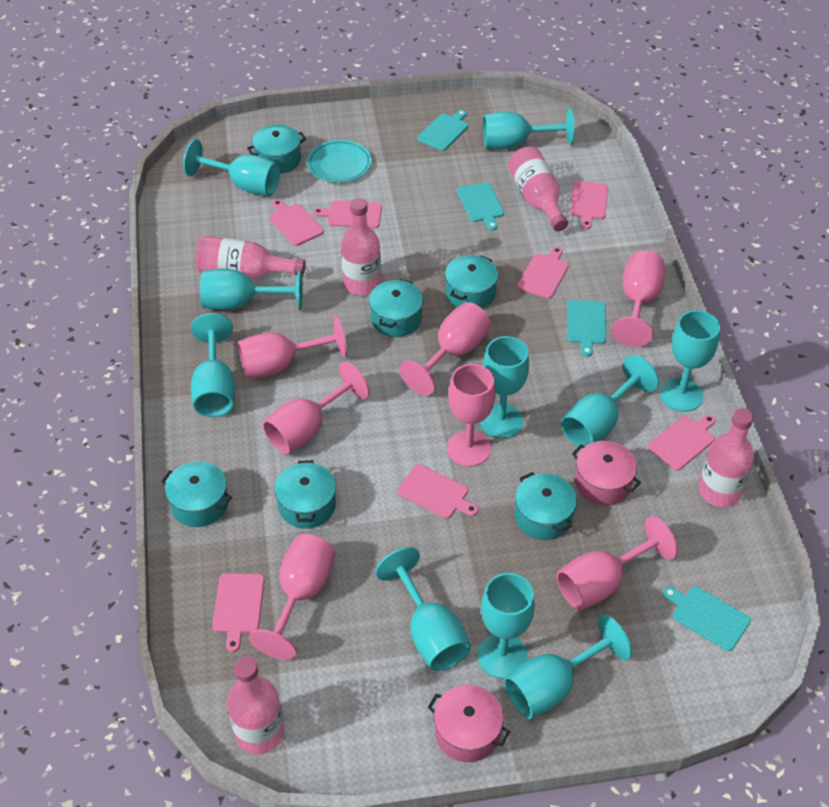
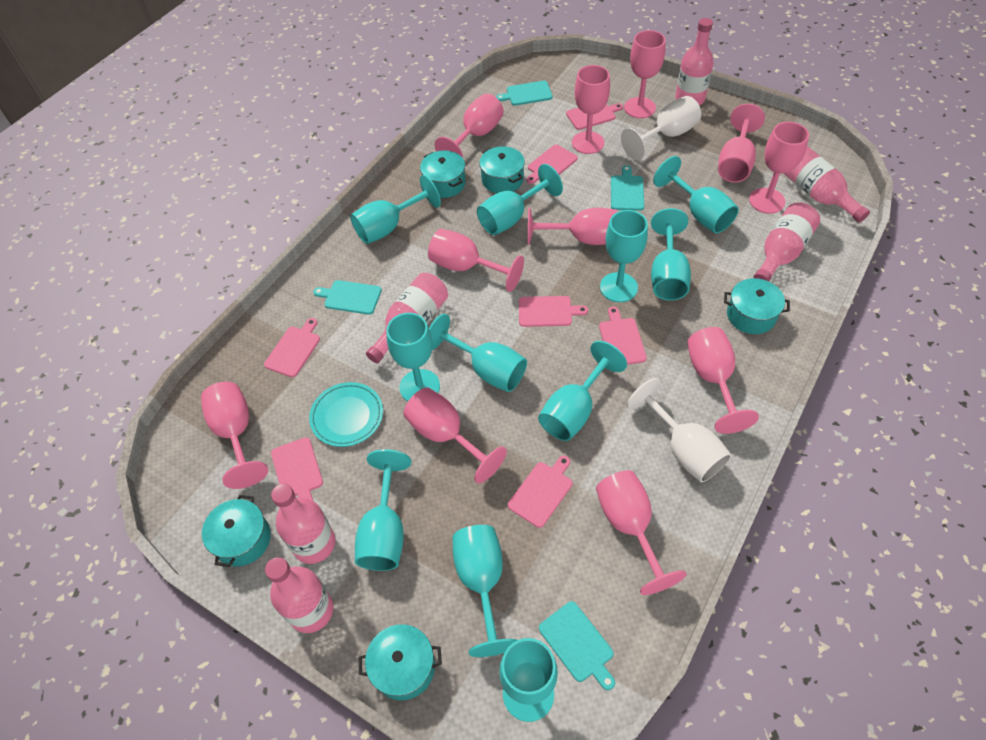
pink bottle: 5 -> 6
pink goblet: 7 -> 11
pink pot: 2 -> 0
turquoise goblet: 10 -> 11
turquoise pot: 6 -> 5
white goblet: 0 -> 2

